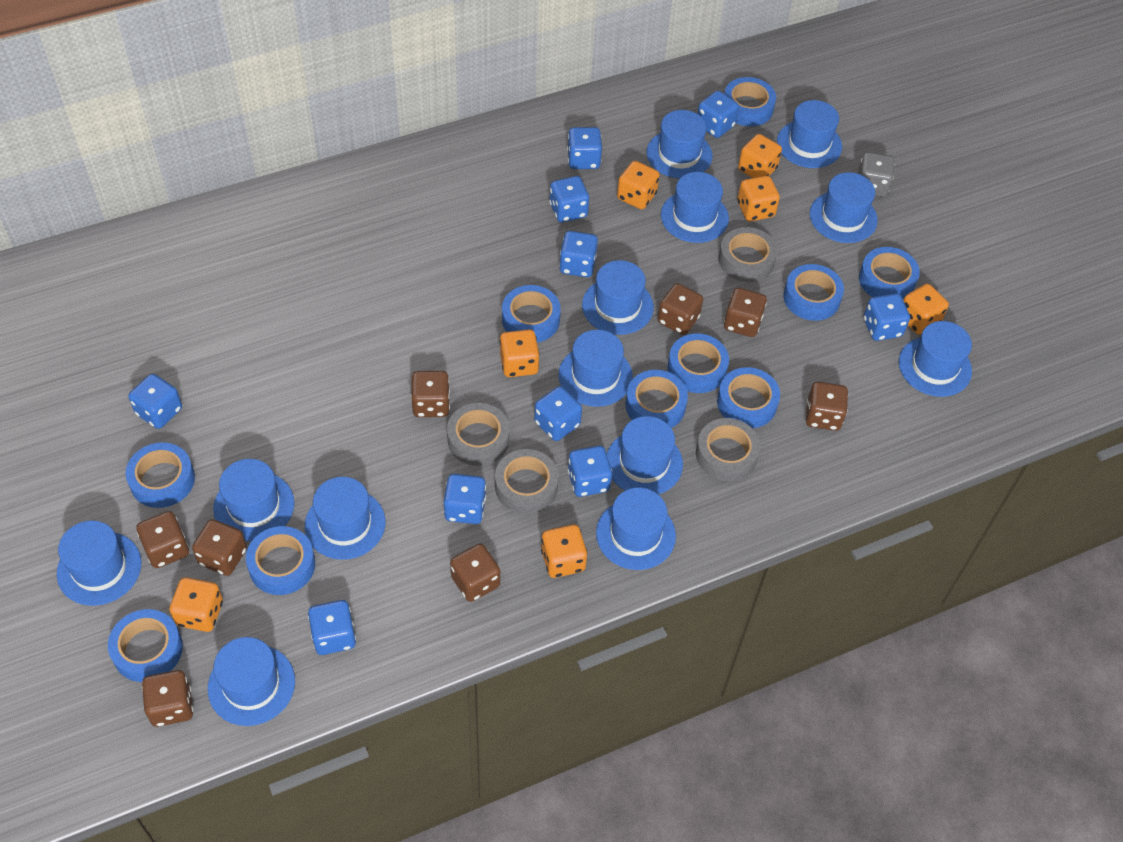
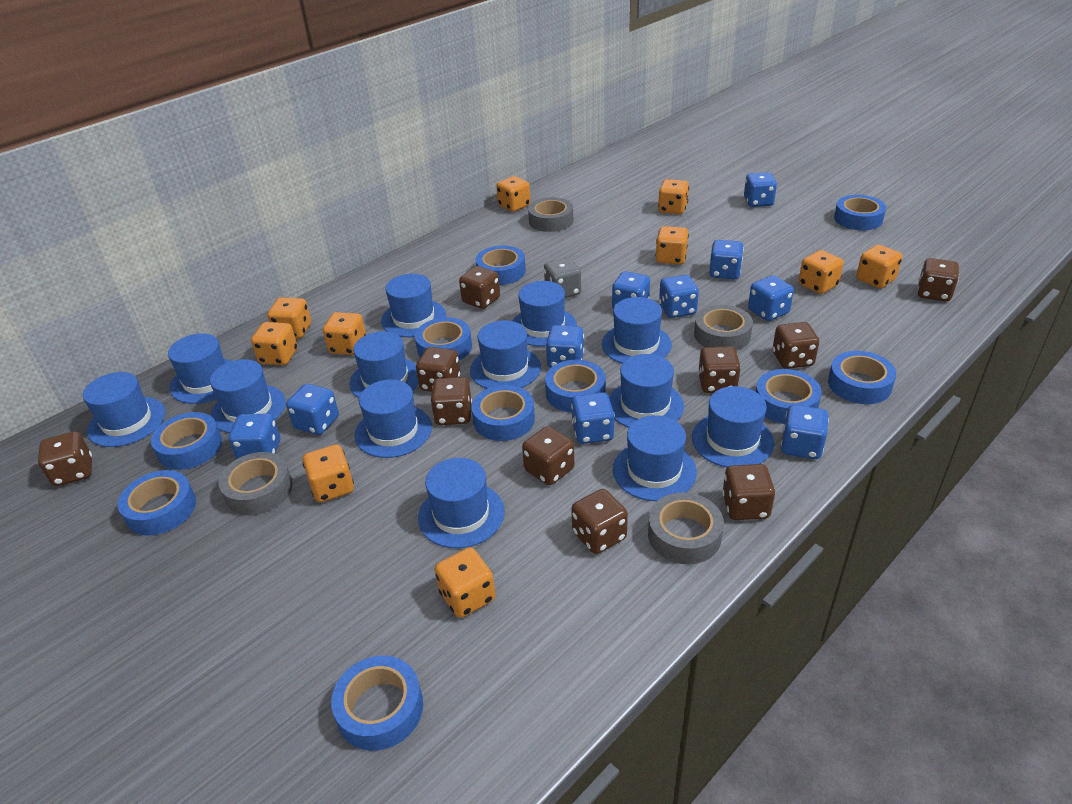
brown dice: 8 -> 10
orange dice: 7 -> 10

